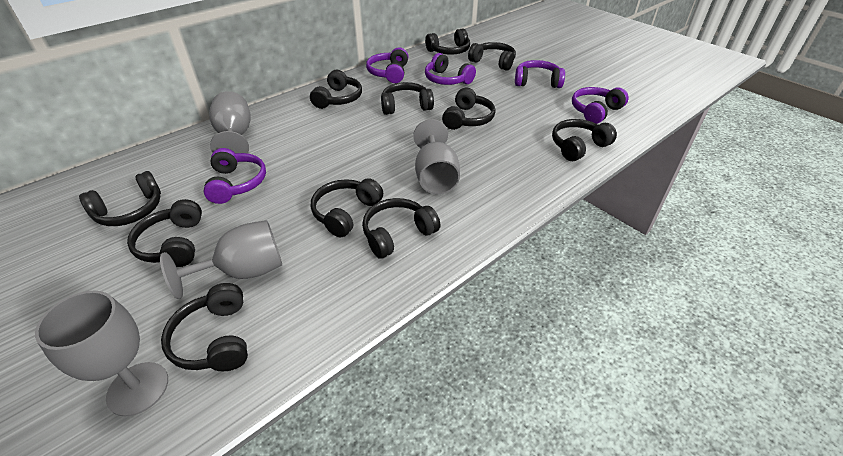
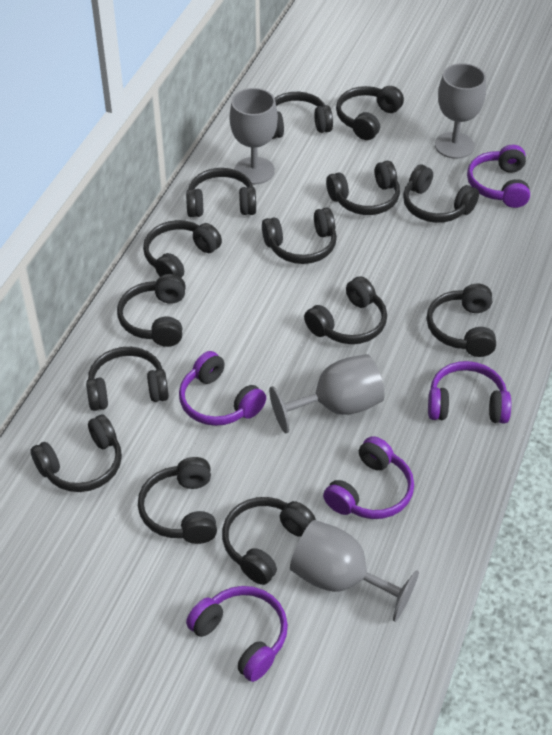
black headphones: 11 -> 14

